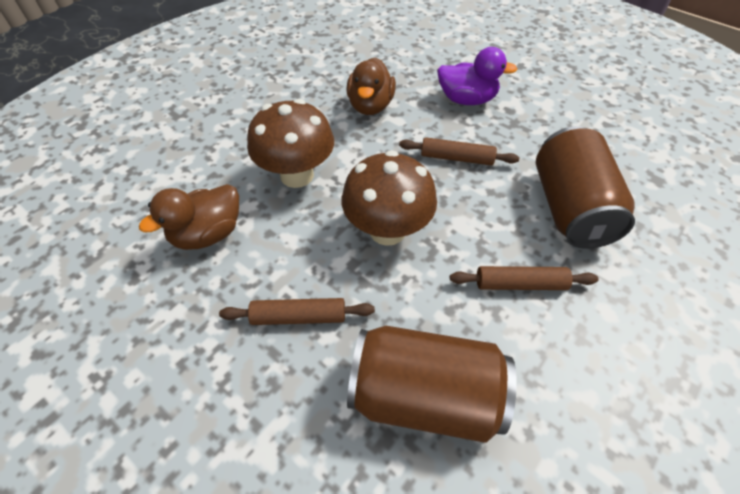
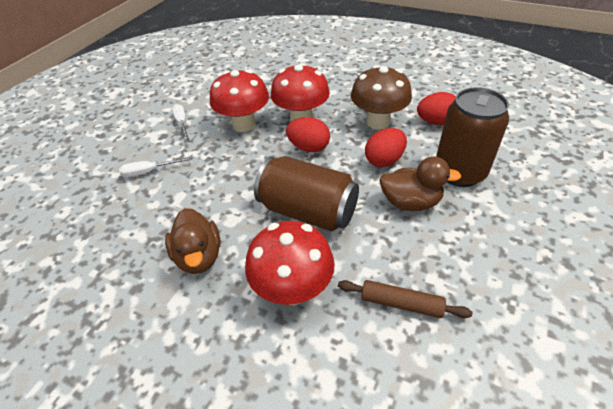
brown mushroom: 2 -> 1
brown rolling pin: 3 -> 1
purple duck: 1 -> 0
red egg: 0 -> 3
red mushroom: 0 -> 3
white screwdriver: 0 -> 2

